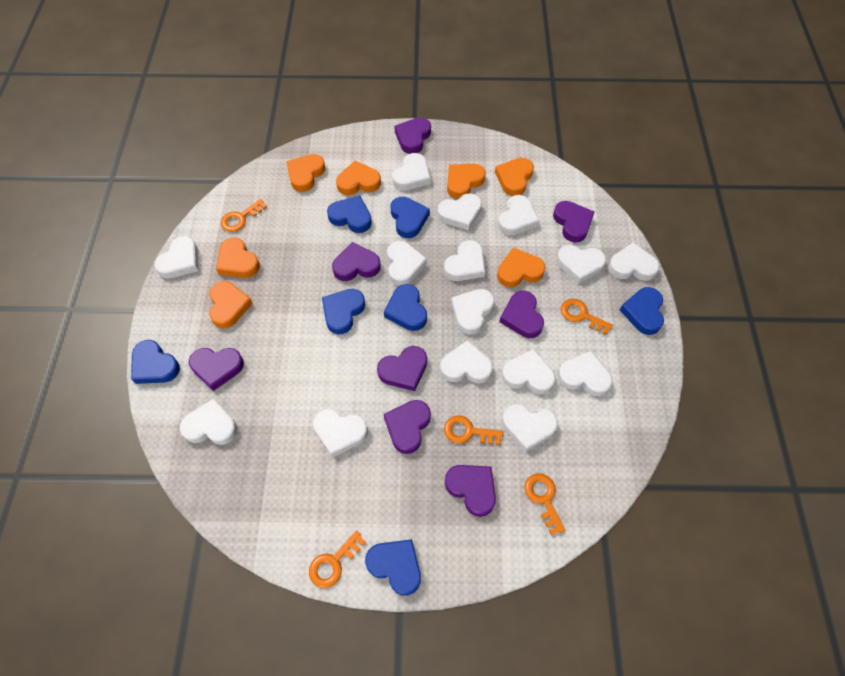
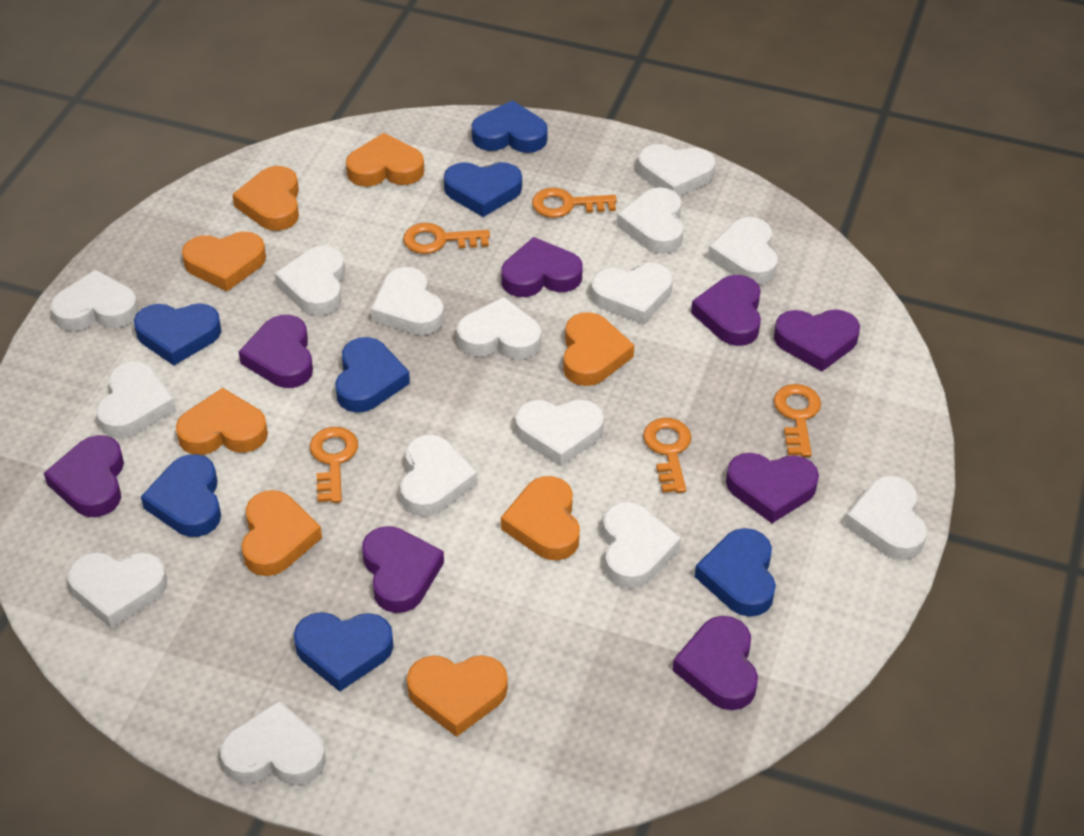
orange heart: 7 -> 8

